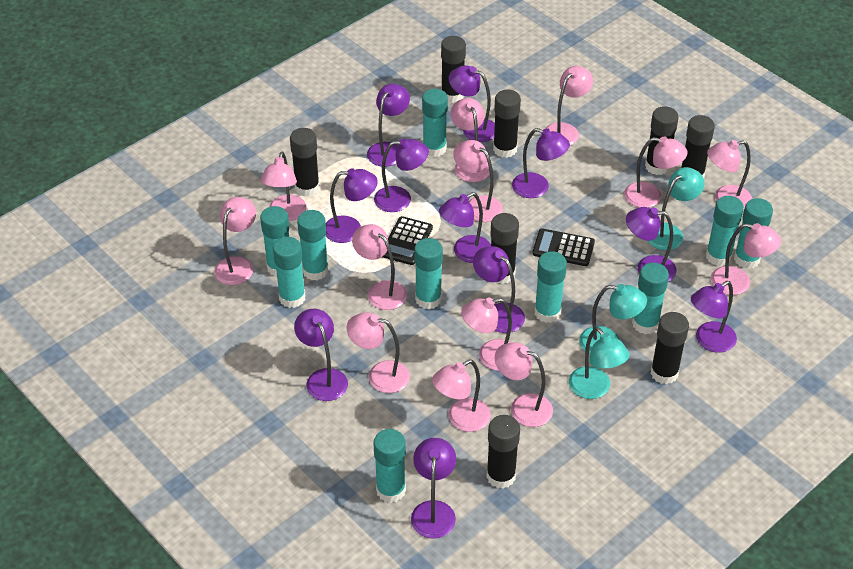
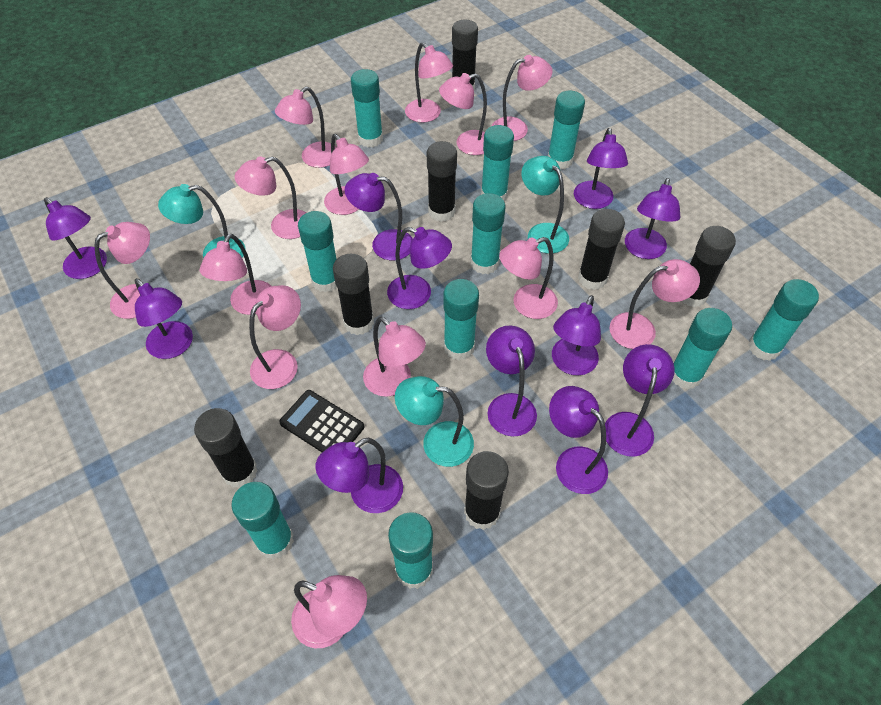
black calculator: 2 -> 1
black glue stick: 8 -> 7

